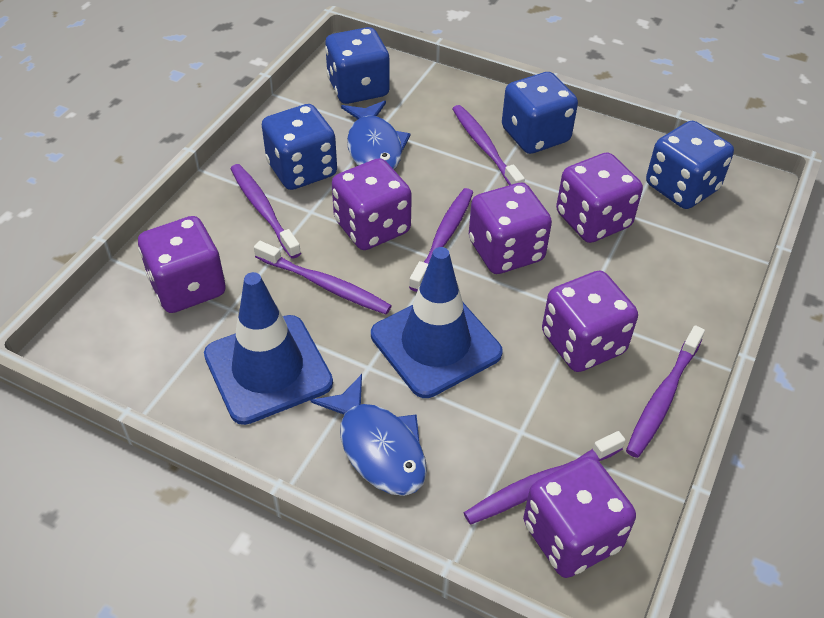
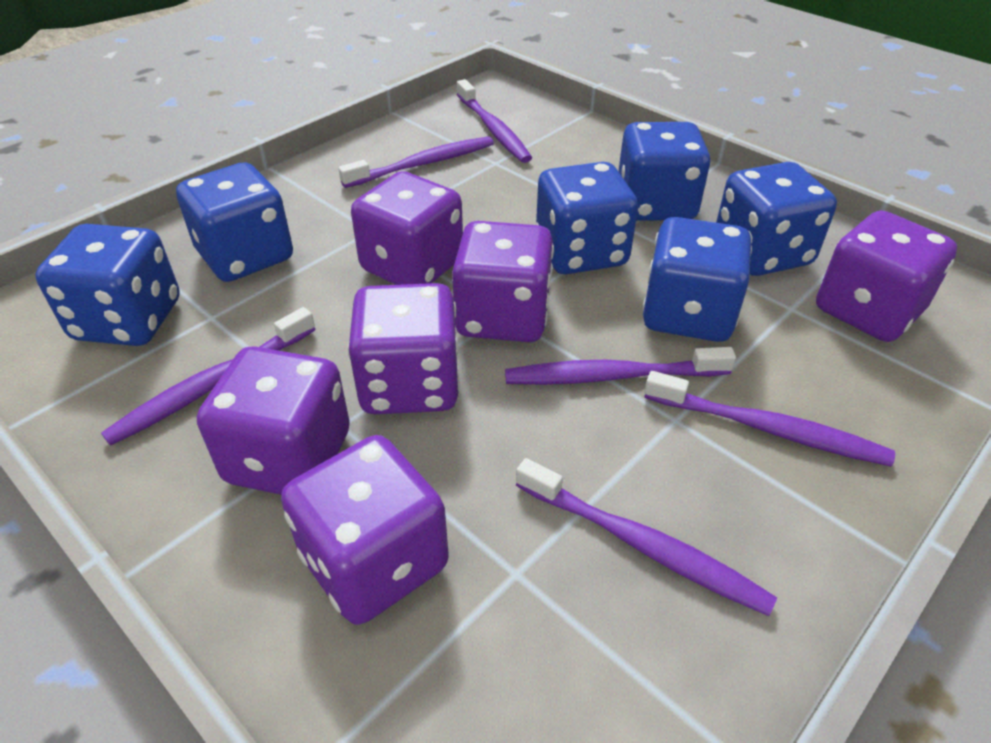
blue dice: 4 -> 6
blue fish: 2 -> 0
blue traffic cone: 2 -> 0

